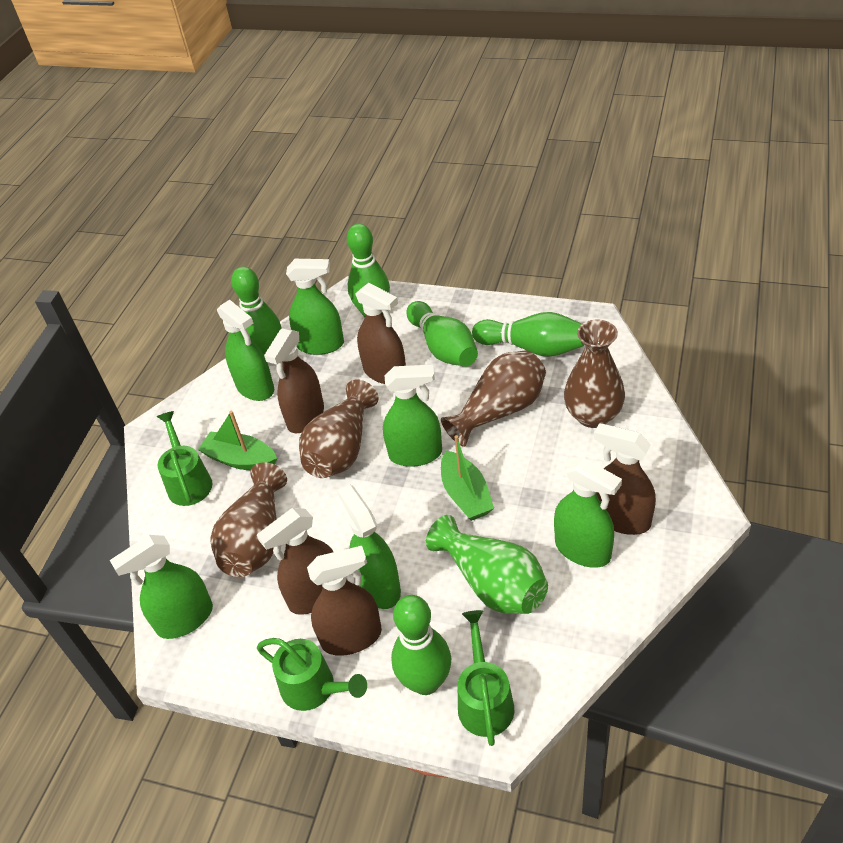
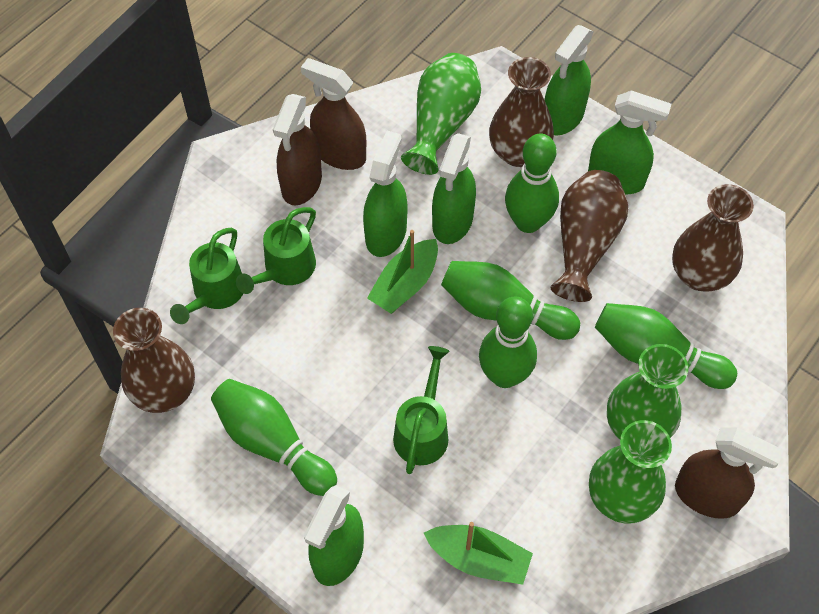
brown spray bottle: 5 -> 3
green spray bottle: 6 -> 5
green vase: 1 -> 3

